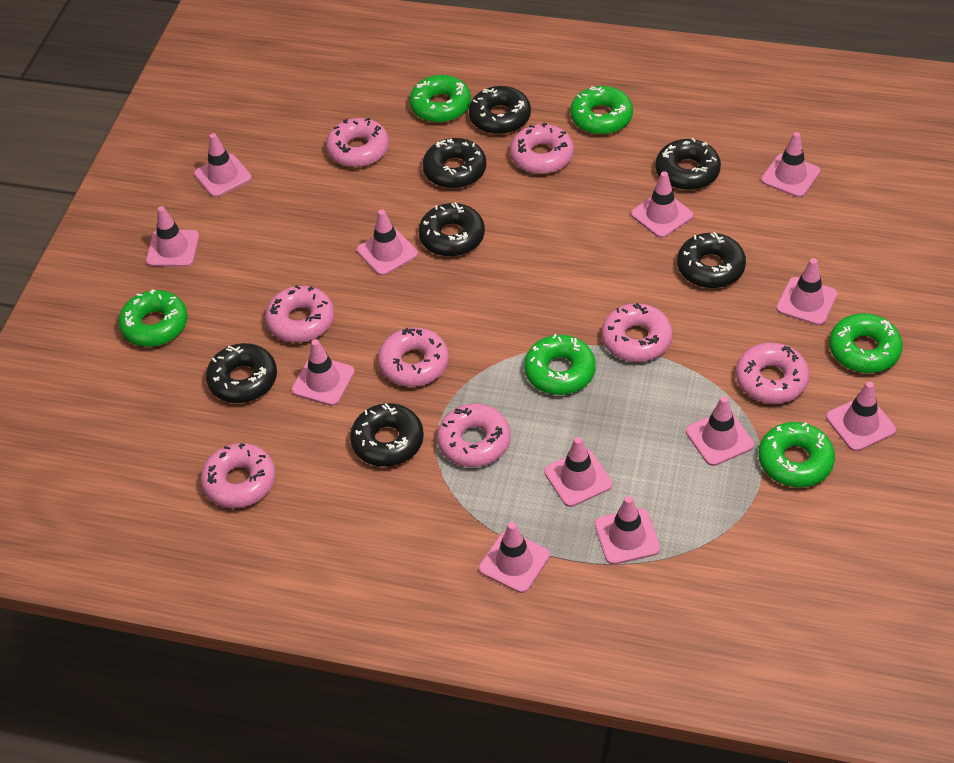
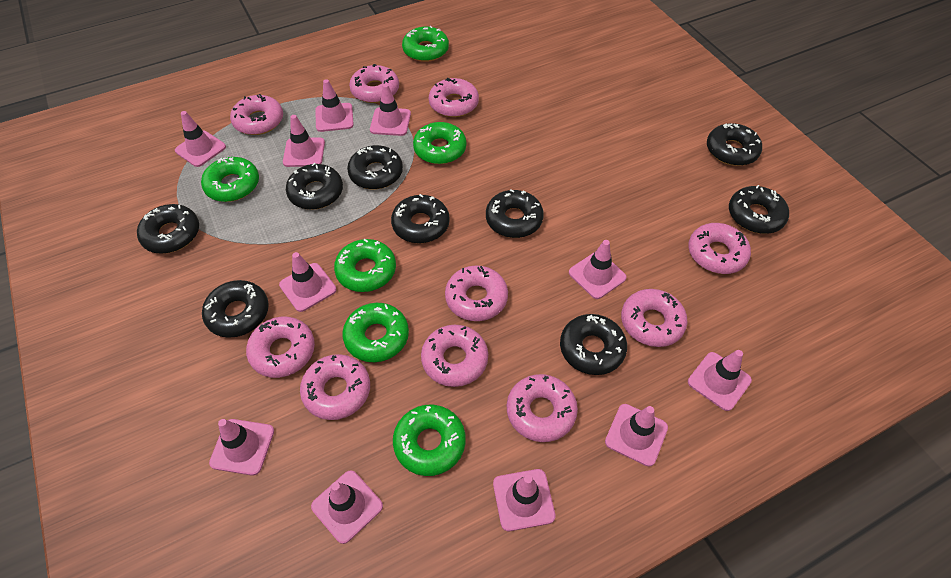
black donut: 7 -> 9
pink donut: 8 -> 10
pink traffic cone: 12 -> 11

